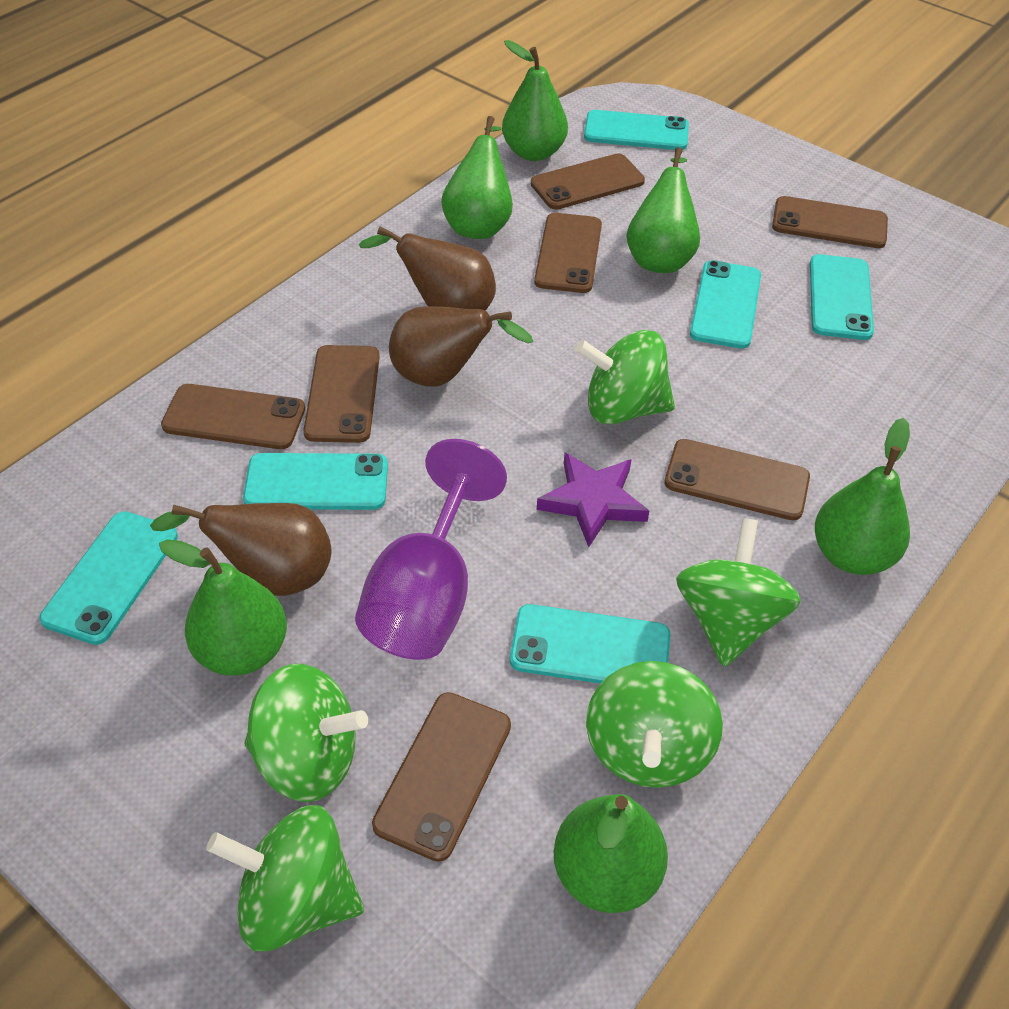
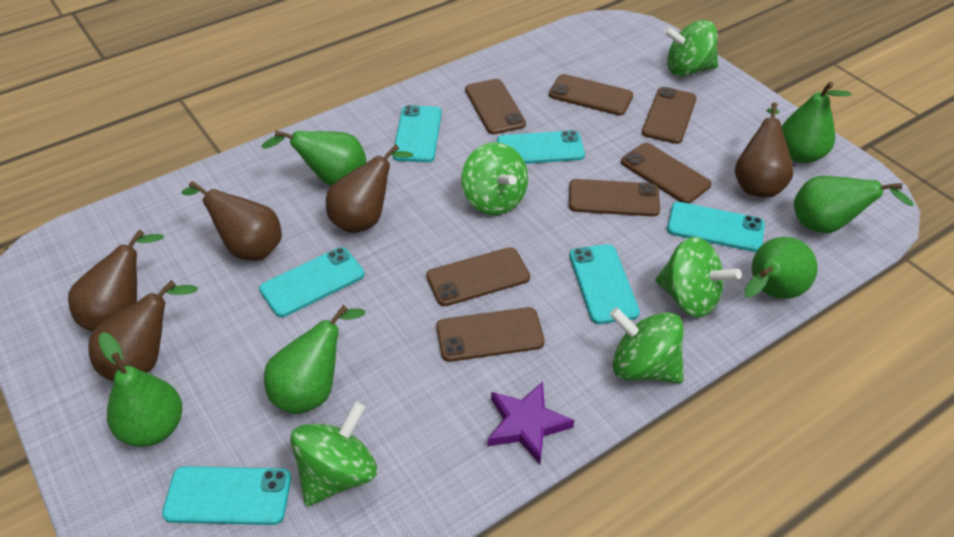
brown pear: 3 -> 5
purple goblet: 1 -> 0

